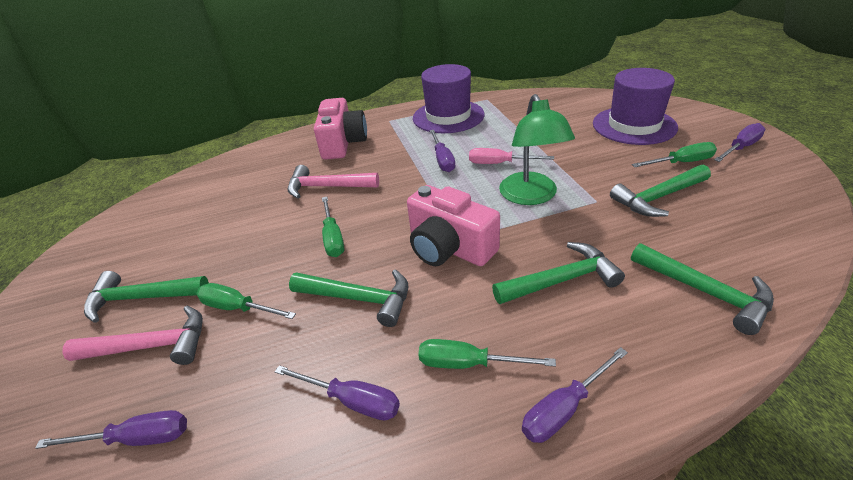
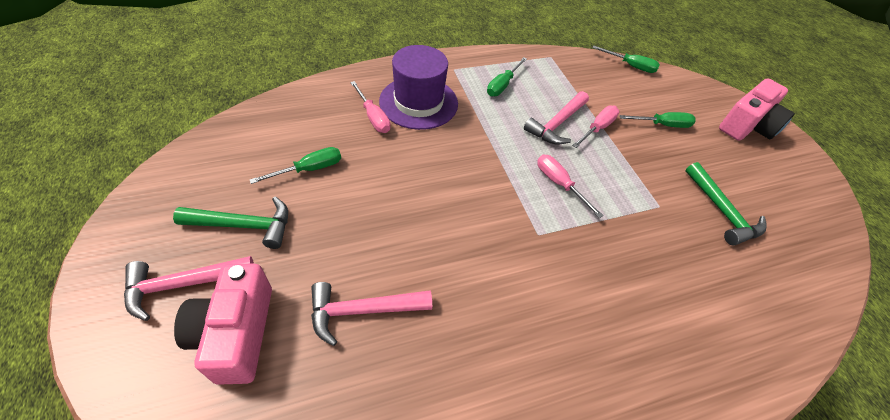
green hammer: 5 -> 2
green lamp: 1 -> 0
pink hammer: 2 -> 3
pink screwdriver: 1 -> 3
purple hat: 2 -> 1
purple screwdriver: 5 -> 0

